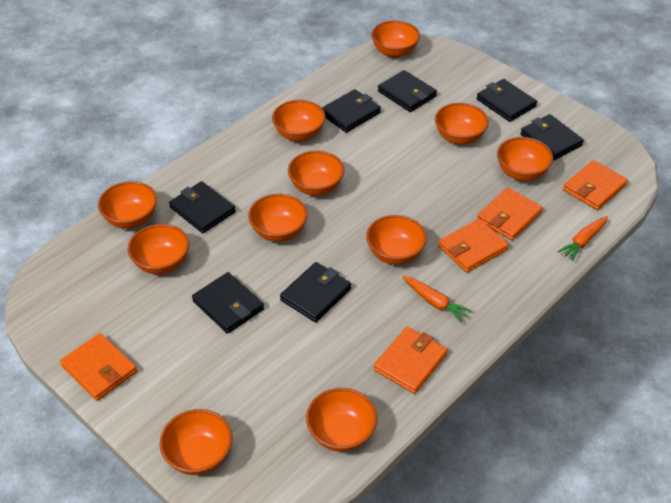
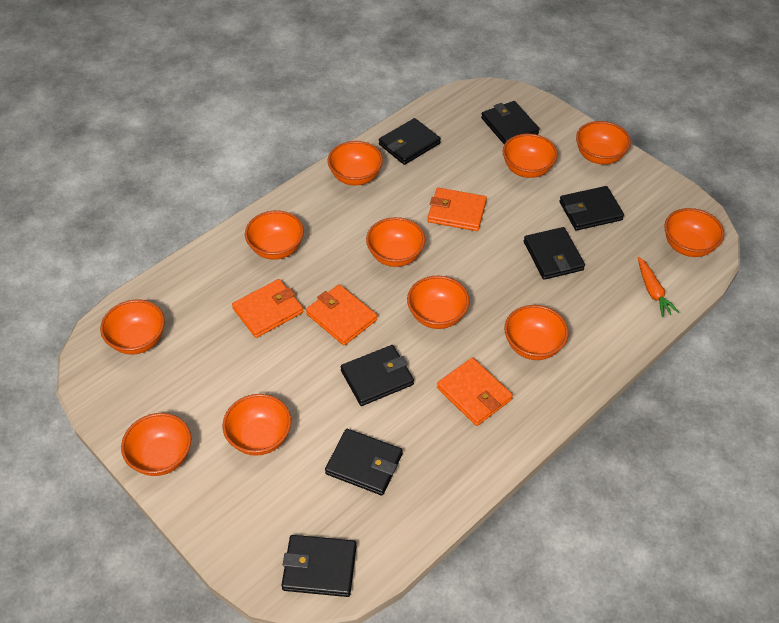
orange carrot: 2 -> 1
orange wallet: 5 -> 4

